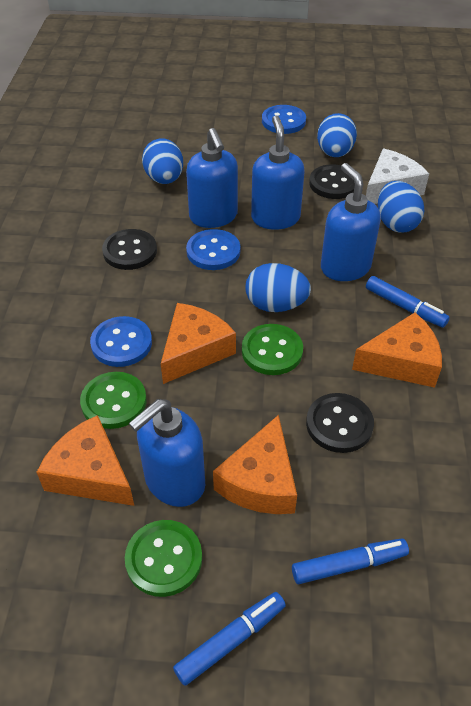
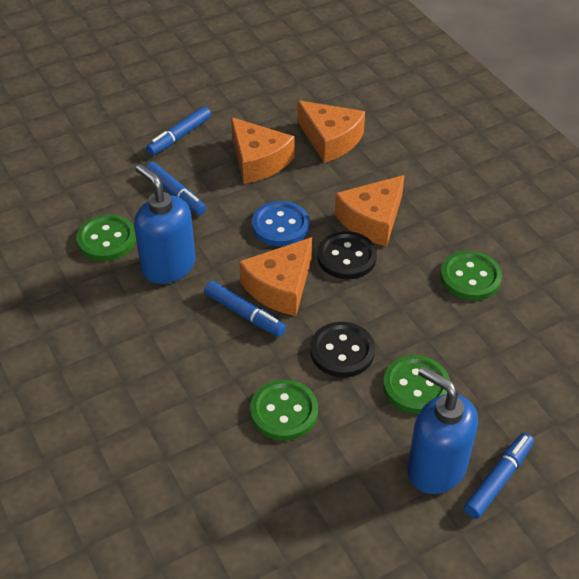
black button: 3 -> 2
blue button: 3 -> 1
blue egg: 4 -> 0
blue marker: 3 -> 4
blue soap dispenser: 4 -> 2
green button: 3 -> 4
white cheese: 1 -> 0

